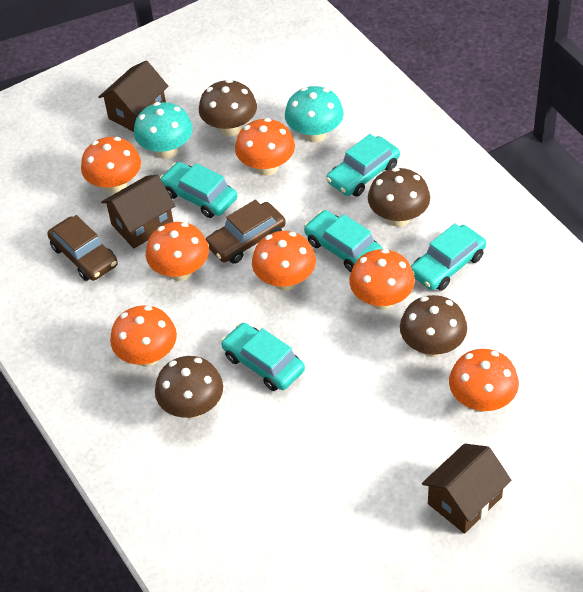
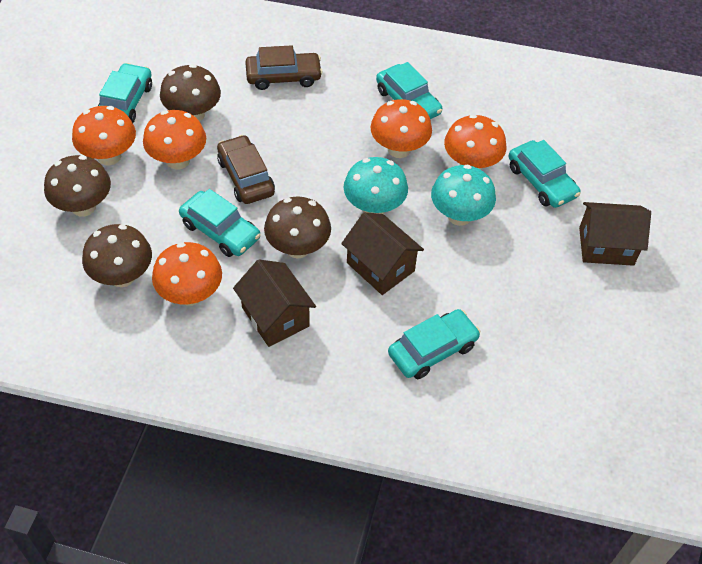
orange mushroom: 7 -> 5

